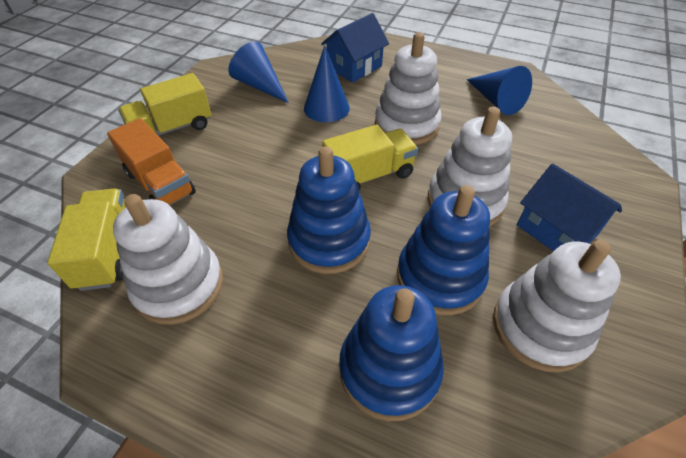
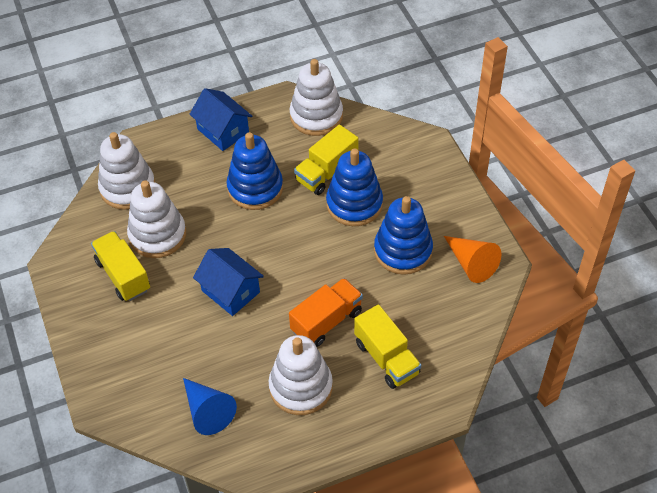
blue cone: 3 -> 1
orange cone: 0 -> 1

